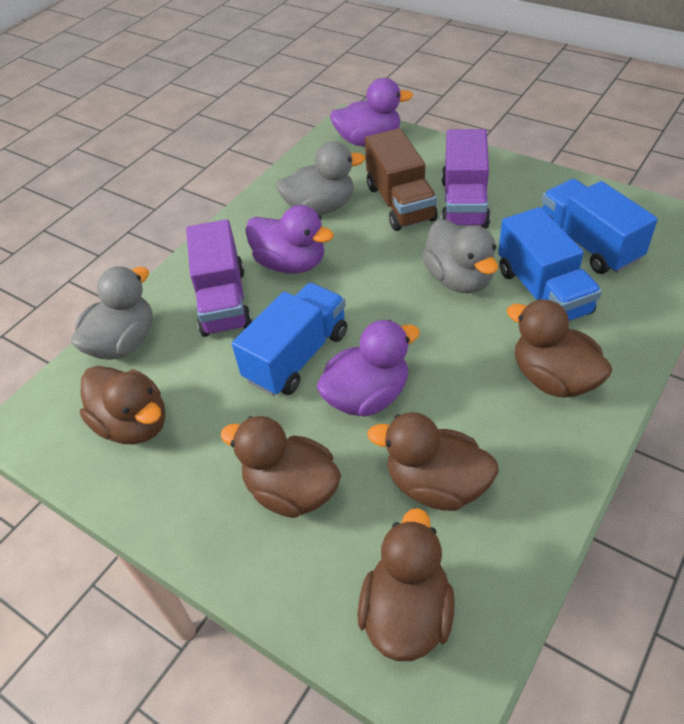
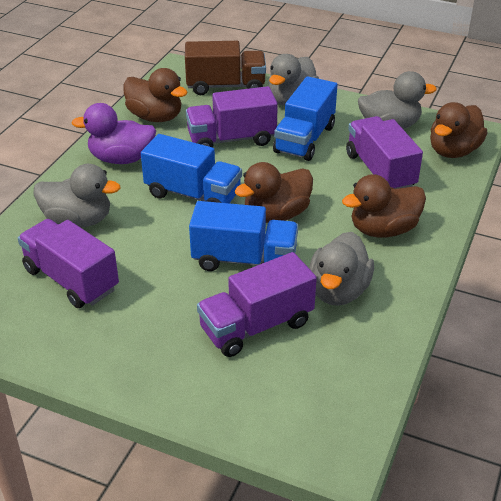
brown duck: 5 -> 4
grey duck: 3 -> 4
purple duck: 3 -> 1
purple truck: 2 -> 4

